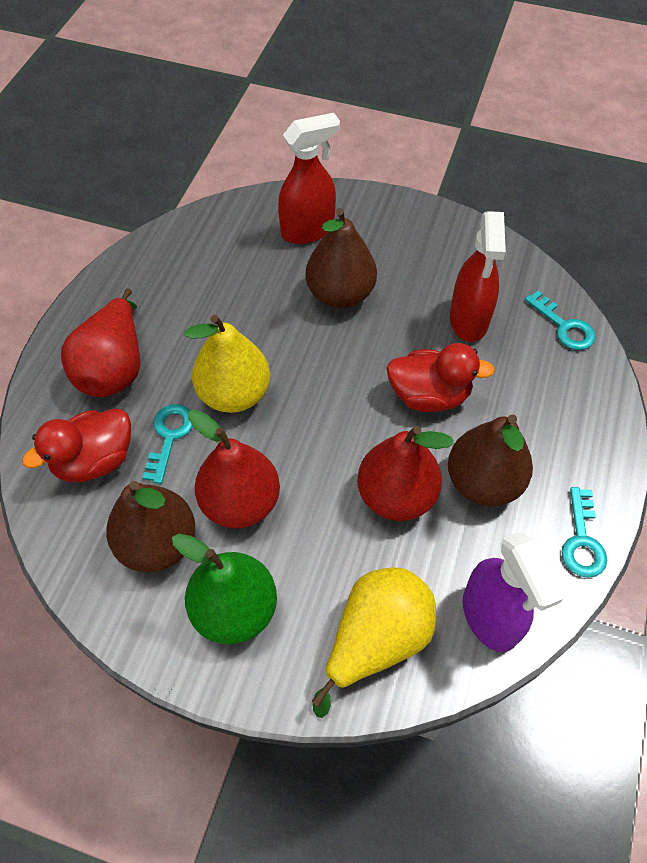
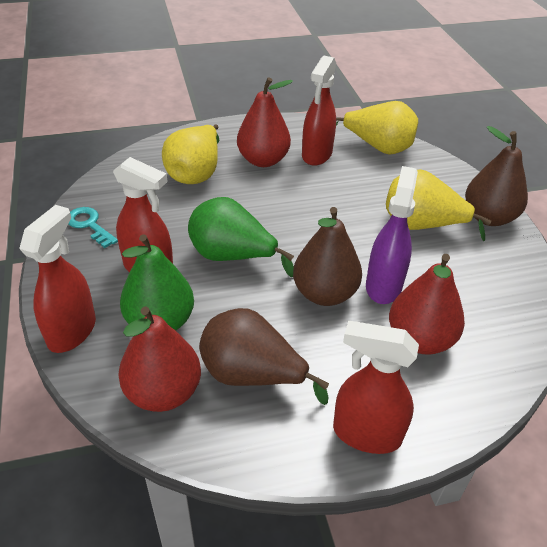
green pear: 1 -> 2
red duck: 2 -> 0
red spray bottle: 2 -> 4
turquoise key: 3 -> 1
yellow pear: 2 -> 3

